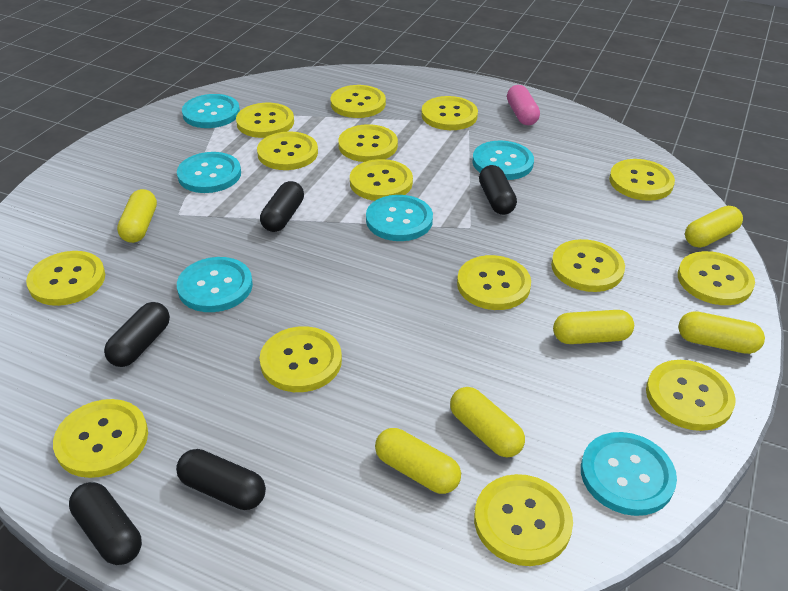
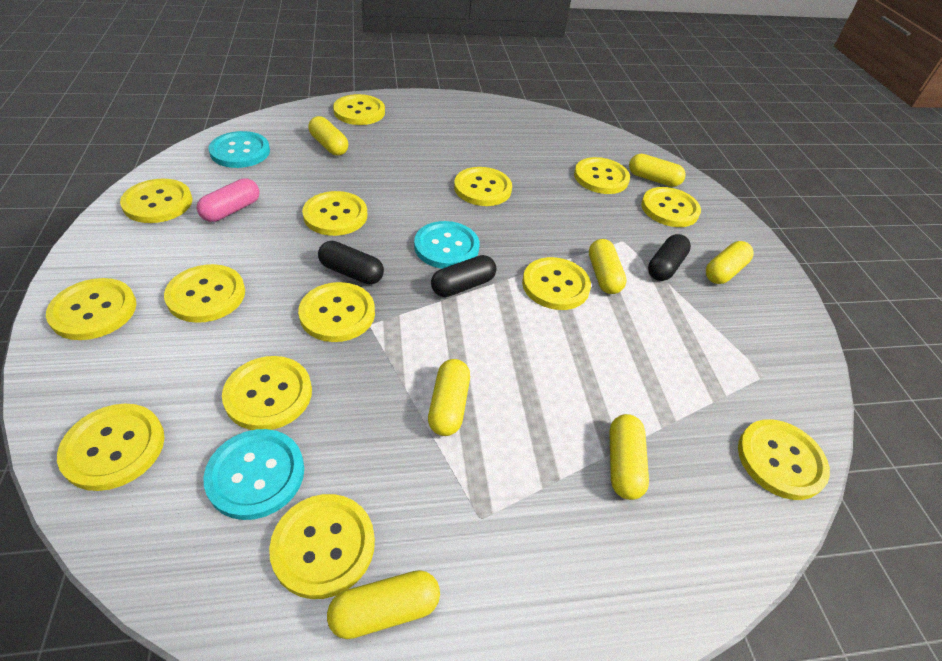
black capsule: 5 -> 3
turquoise button: 6 -> 3
yellow button: 15 -> 14
yellow capsule: 6 -> 7

